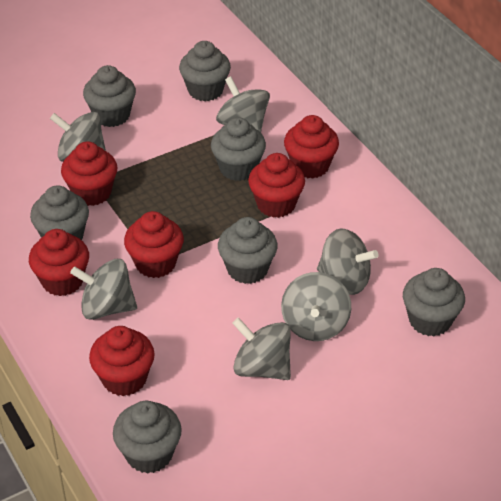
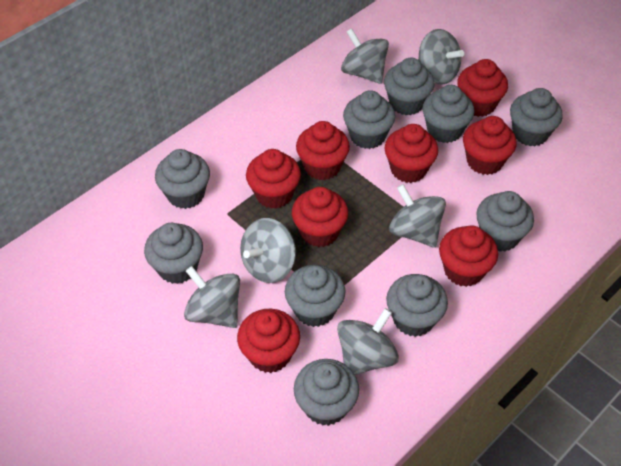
grey cupcake: 7 -> 10
red cupcake: 6 -> 8

